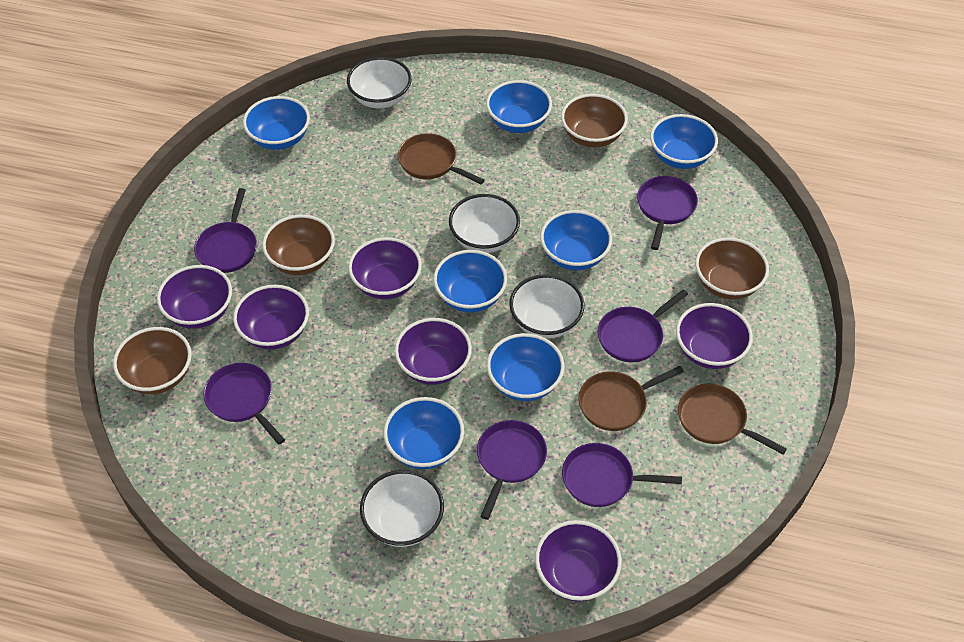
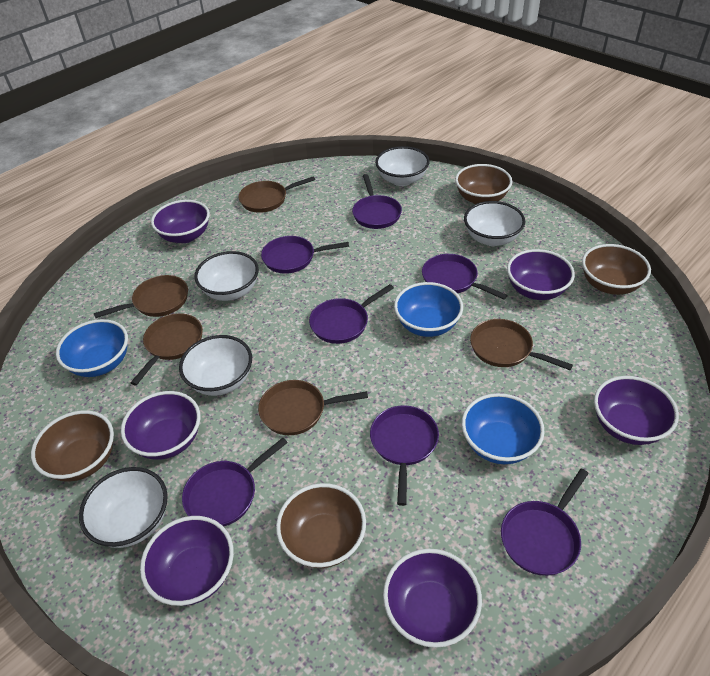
blue bowl: 7 -> 3
brown pan: 3 -> 5
purple pan: 6 -> 7
white bowl: 4 -> 5

